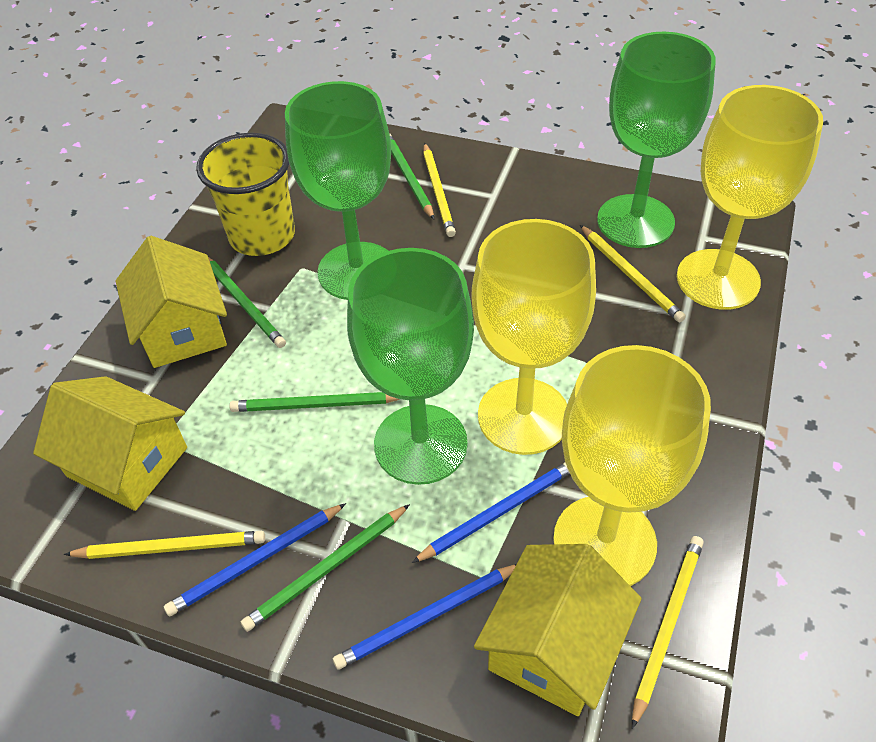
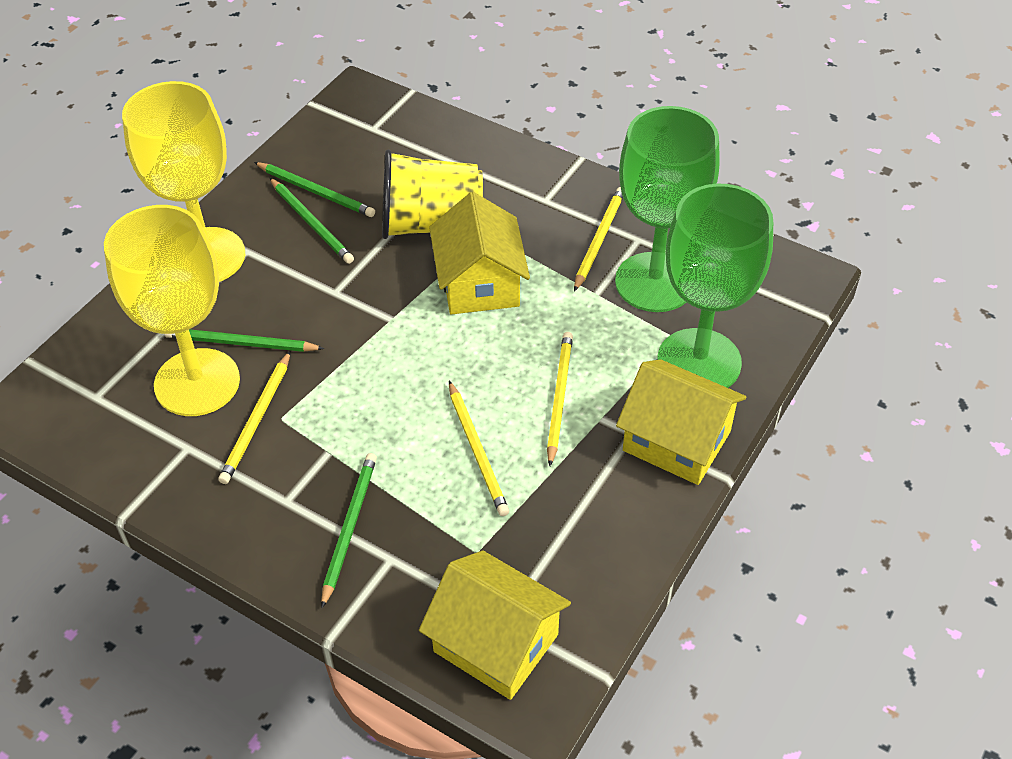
blue pencil: 3 -> 0
green goblet: 3 -> 2
yellow goblet: 3 -> 2

